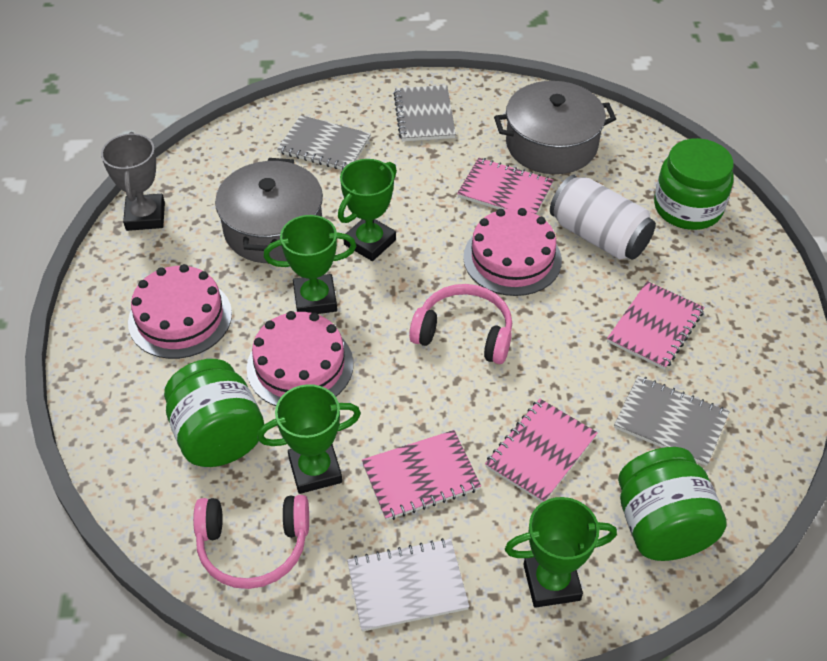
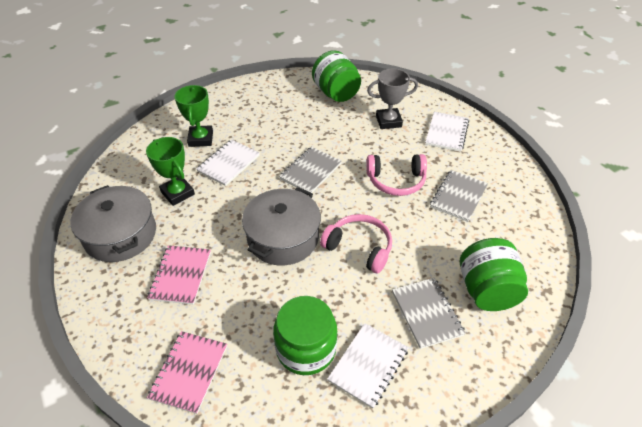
green trophy: 4 -> 2
pink cake: 3 -> 0
pink notebook: 4 -> 2
white can: 1 -> 0
white notebook: 1 -> 3

